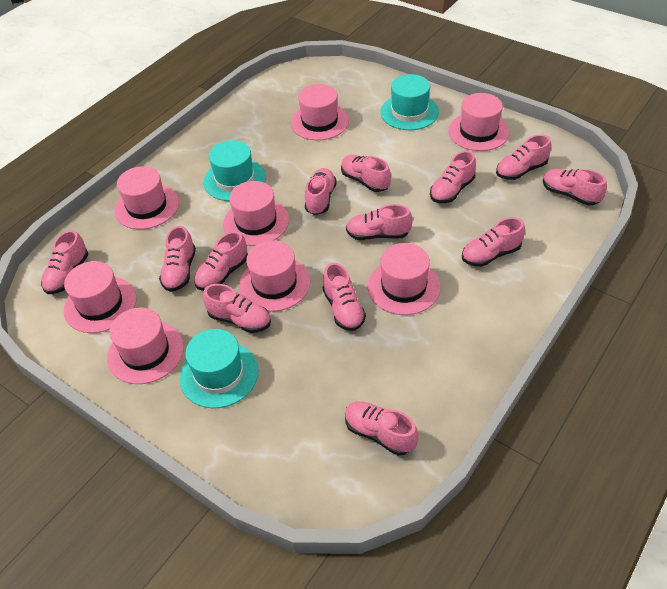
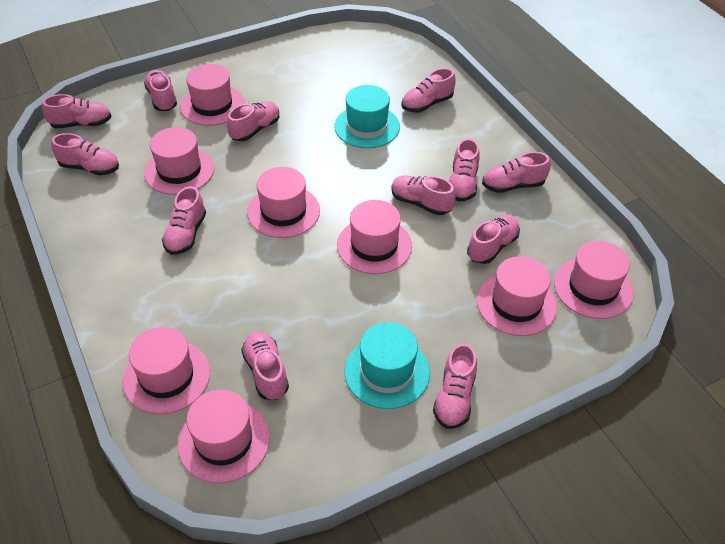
pink shoe: 13 -> 12
turquoise hat: 3 -> 2

